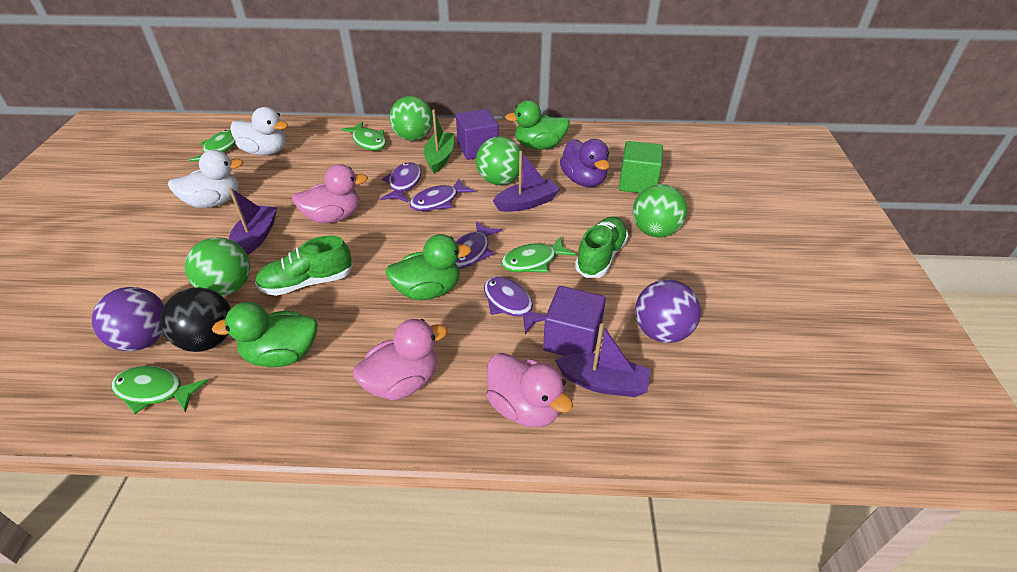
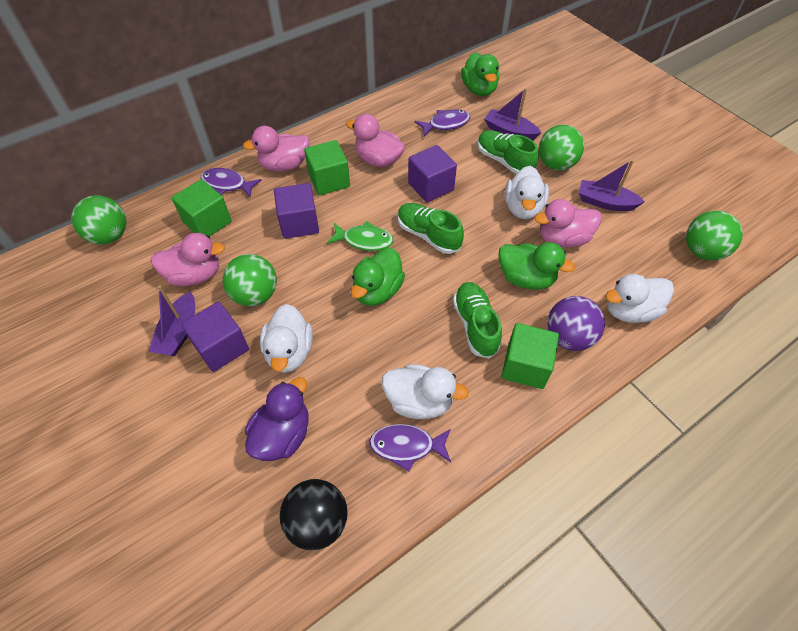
green boat: 1 -> 0
green cube: 1 -> 3
green fish: 4 -> 1
green shoe: 2 -> 3
pink duck: 3 -> 4
purple ball: 2 -> 1
purple cube: 2 -> 3
purple fish: 4 -> 3
white duck: 2 -> 4

